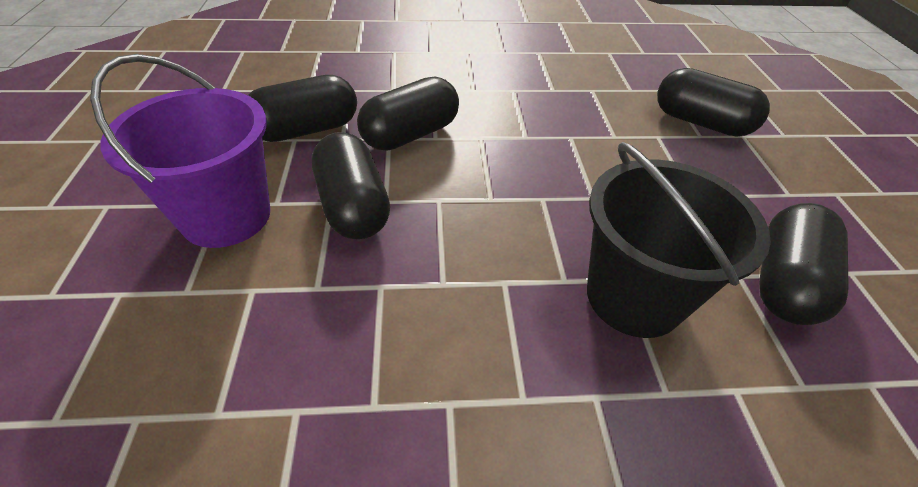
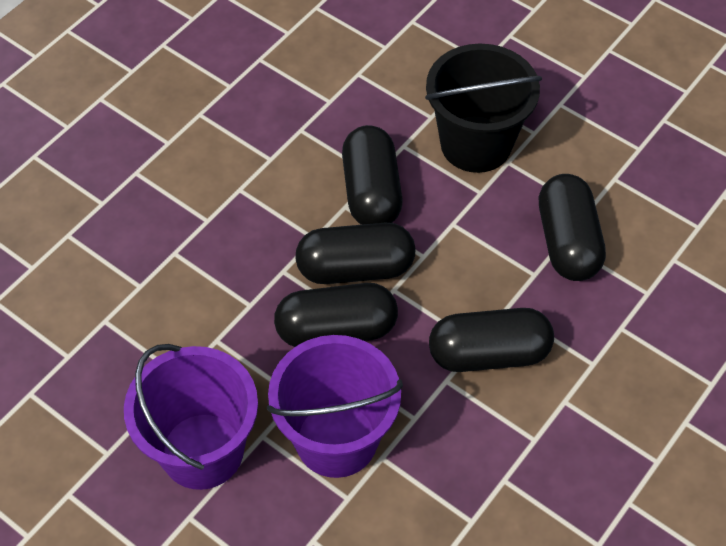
purple bucket: 1 -> 2

